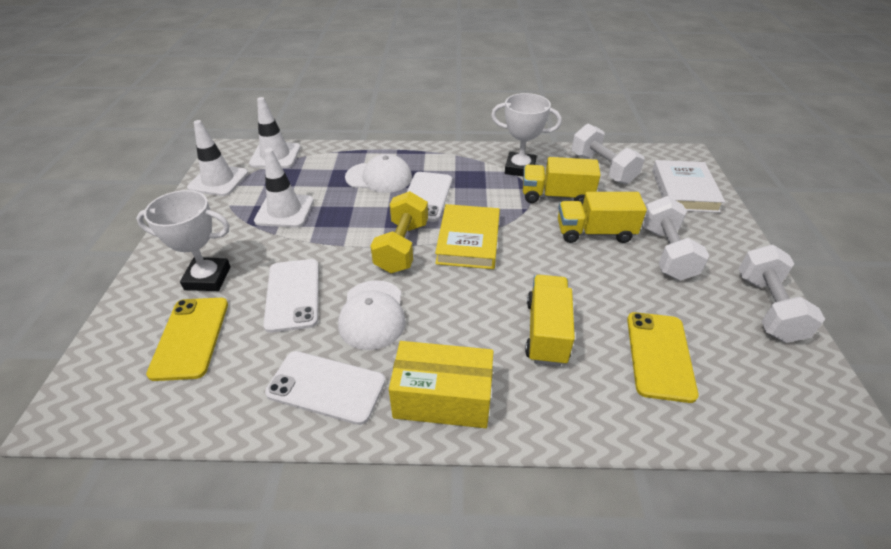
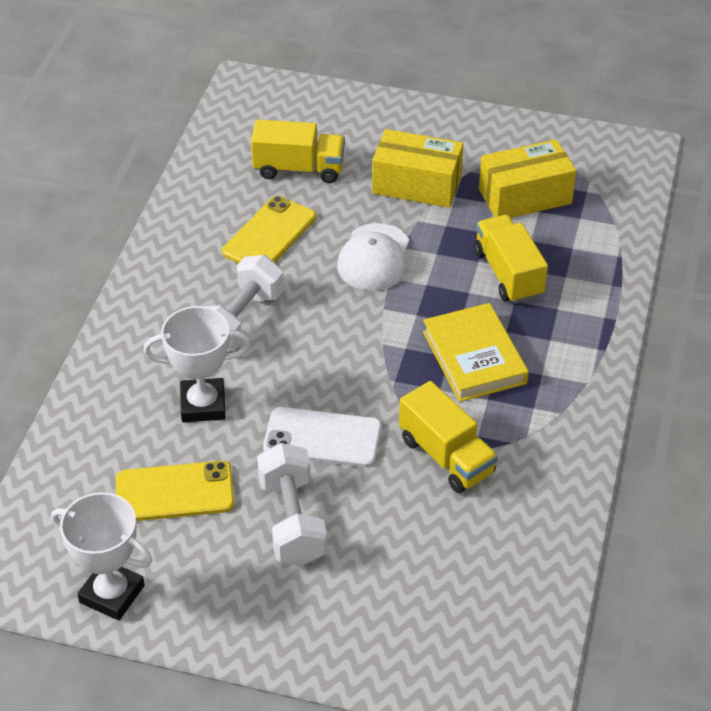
white book: 1 -> 0
white cap: 2 -> 1
white dumbbell: 3 -> 2
white phone: 3 -> 1
white traffic cone: 3 -> 0
yellow box: 1 -> 2
yellow dumbbell: 1 -> 0

